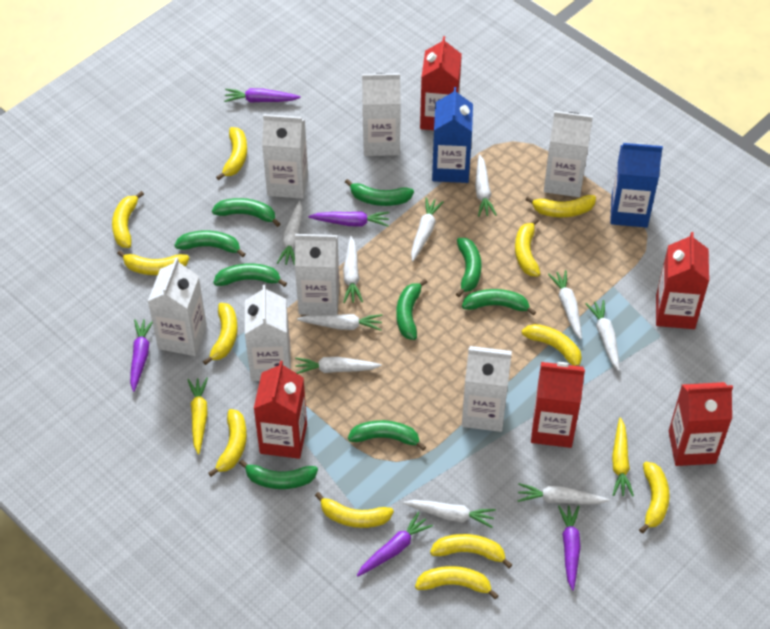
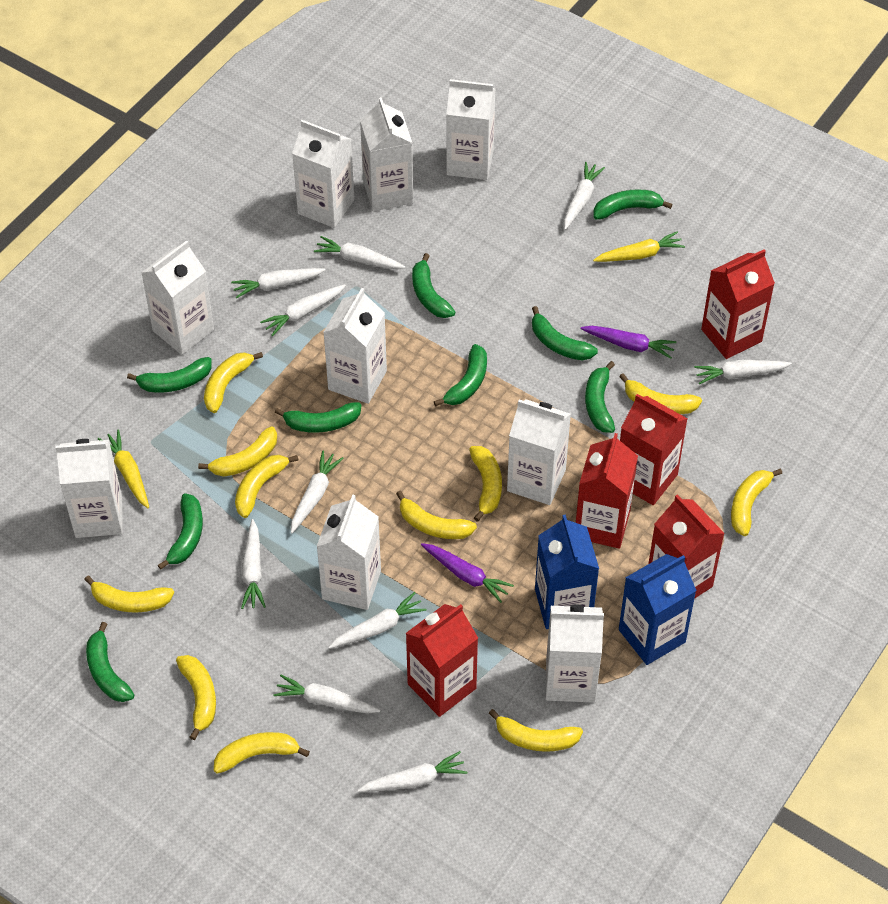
purple carrot: 5 -> 2
white carton: 7 -> 9
yellow banana: 12 -> 11

